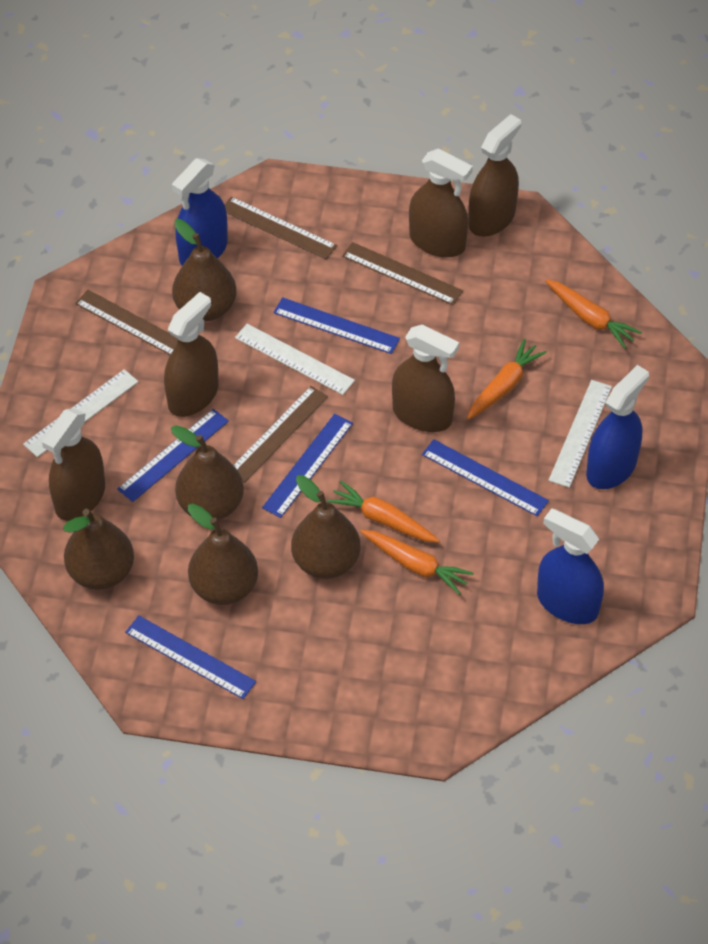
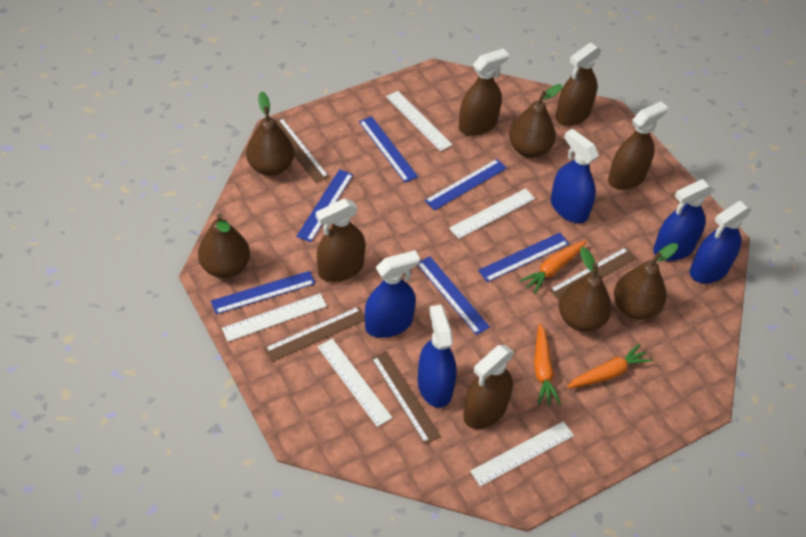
blue ruler: 5 -> 6
blue spray bottle: 3 -> 5
orange carrot: 4 -> 3
white ruler: 3 -> 5

